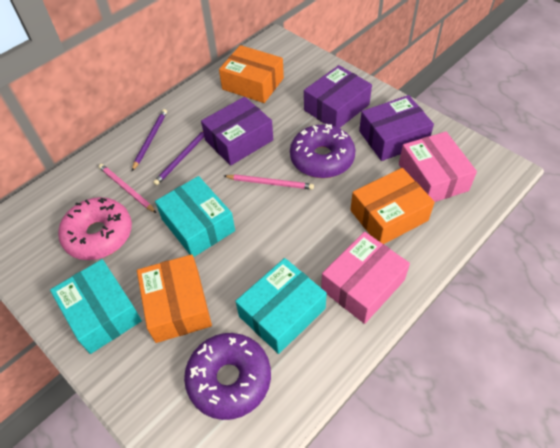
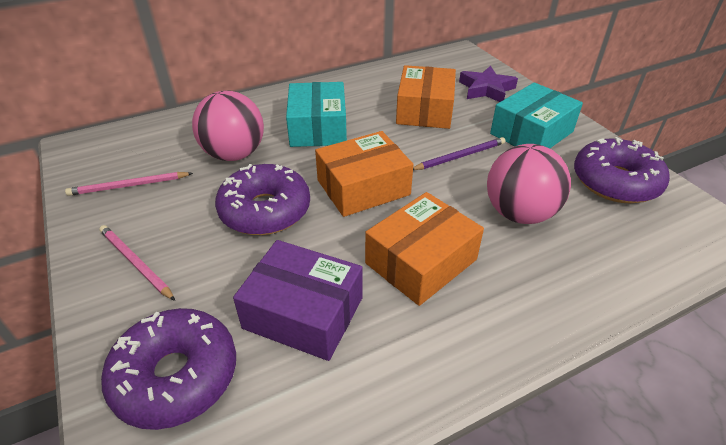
pink ball: 0 -> 2
pink box: 2 -> 0
pink donut: 1 -> 0
purple box: 3 -> 1
purple donut: 2 -> 3
purple pencil: 2 -> 1
purple star: 0 -> 1
turquoise box: 3 -> 2

